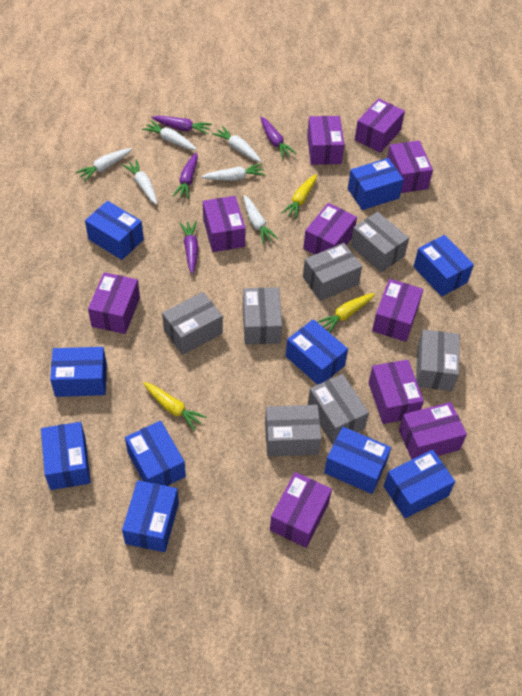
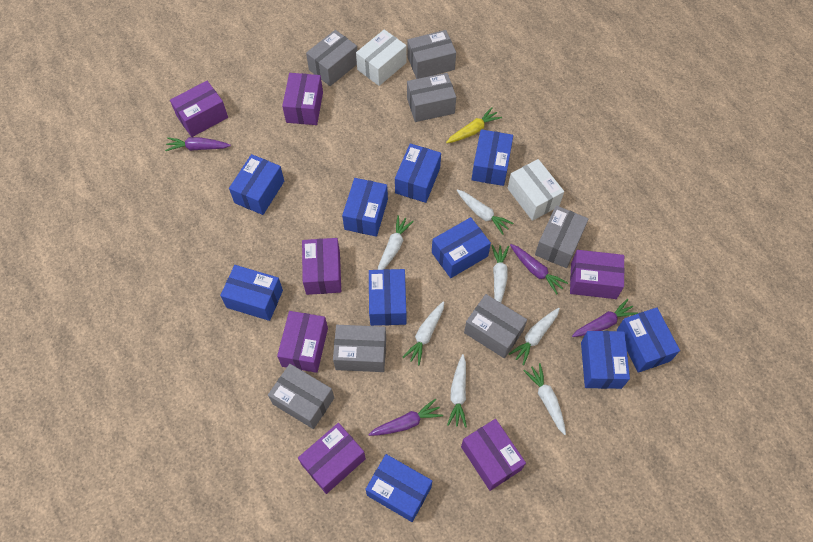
purple box: 10 -> 7
white box: 0 -> 2
white carrot: 6 -> 7
yellow carrot: 3 -> 1

